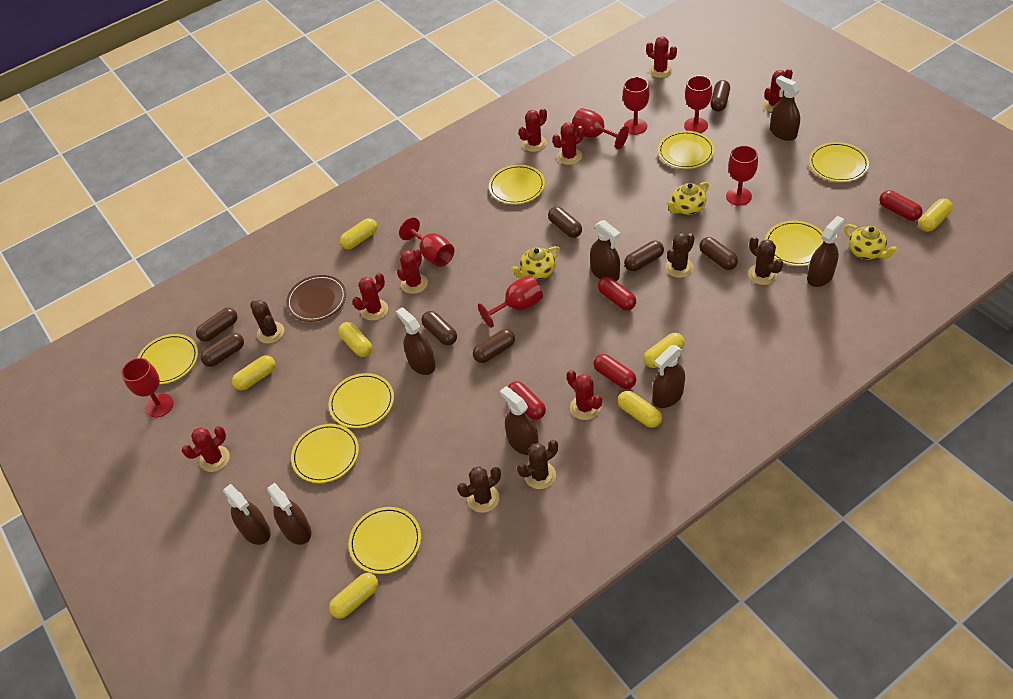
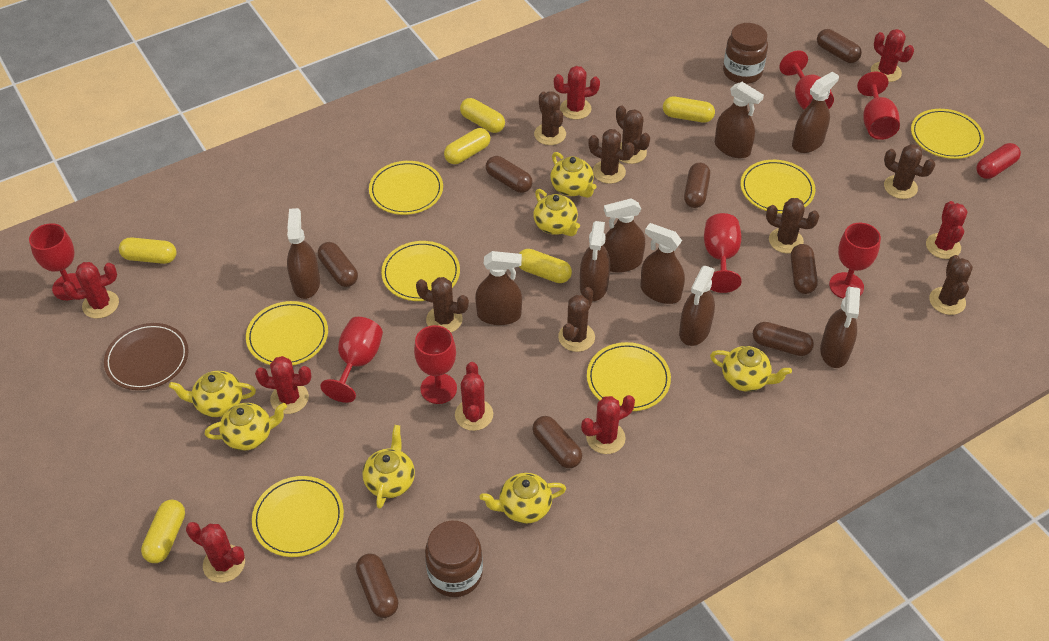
brown cactus: 5 -> 8
brown jar: 0 -> 2
brown spray bottle: 8 -> 9
red capsule: 4 -> 1
yellow capsule: 7 -> 6
yellow plate: 8 -> 7
yellow teapot: 3 -> 7

